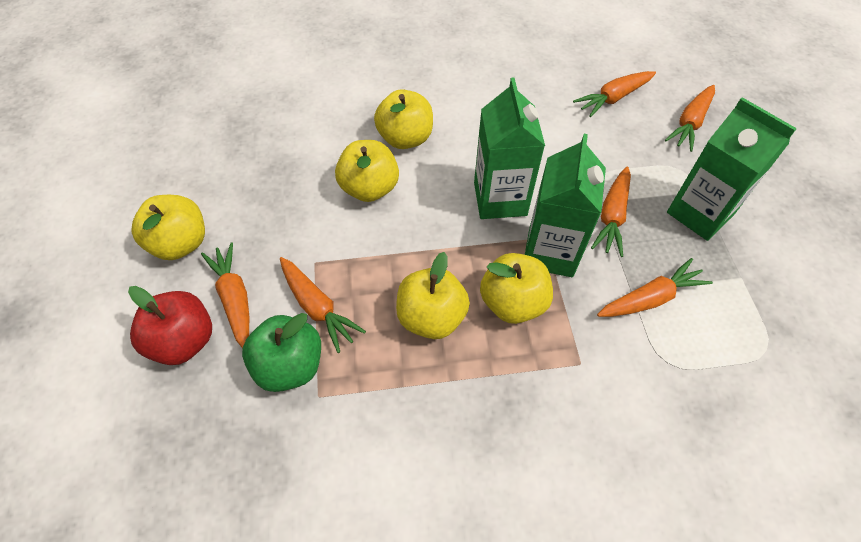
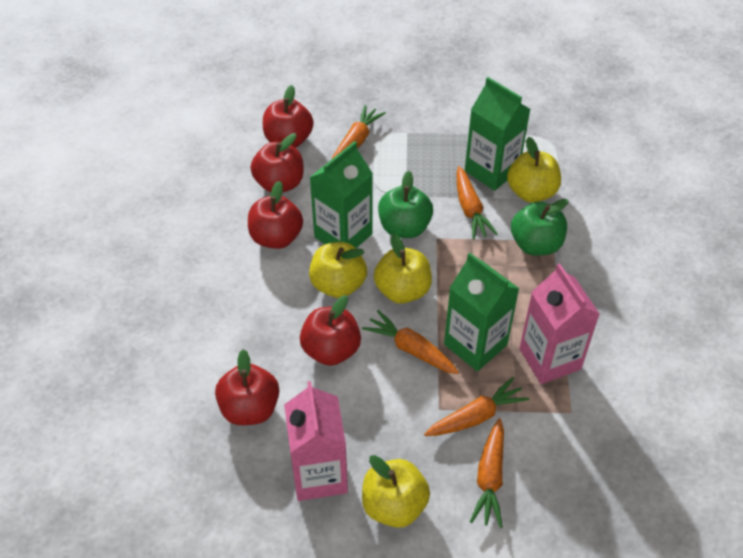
green apple: 1 -> 2
orange carrot: 6 -> 5
pink carton: 0 -> 2
red apple: 1 -> 5
yellow apple: 5 -> 4

